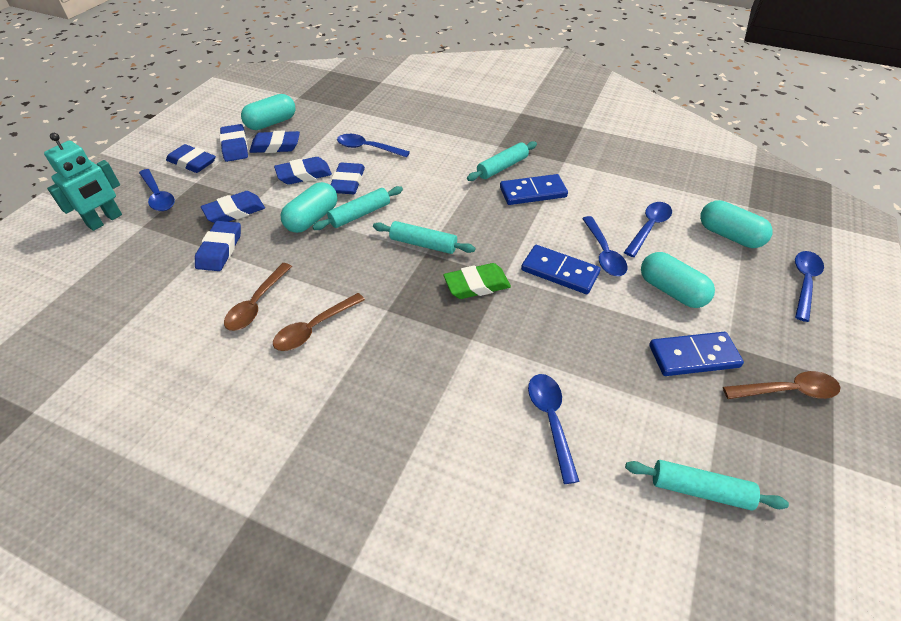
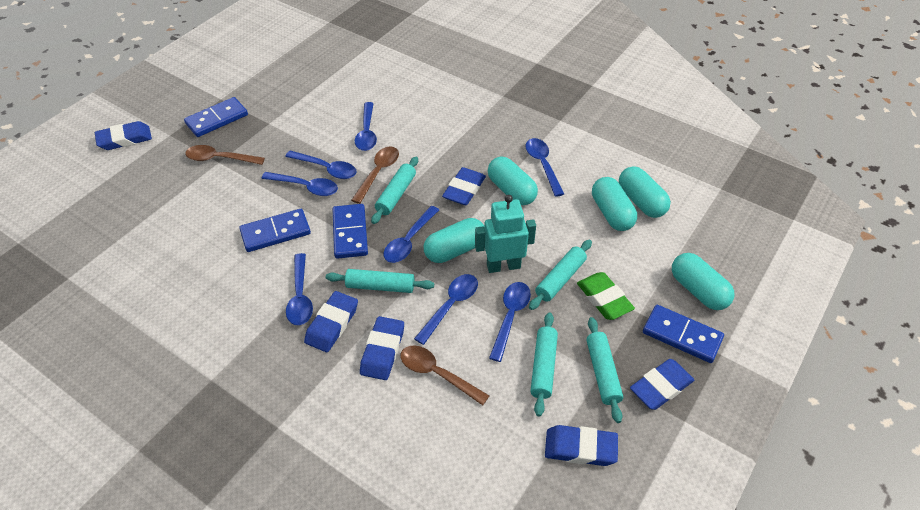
blue domino: 3 -> 4
blue eraser: 7 -> 6
blue spoon: 6 -> 8
turquoise capsule: 4 -> 5
turquoise rolling pin: 4 -> 5

